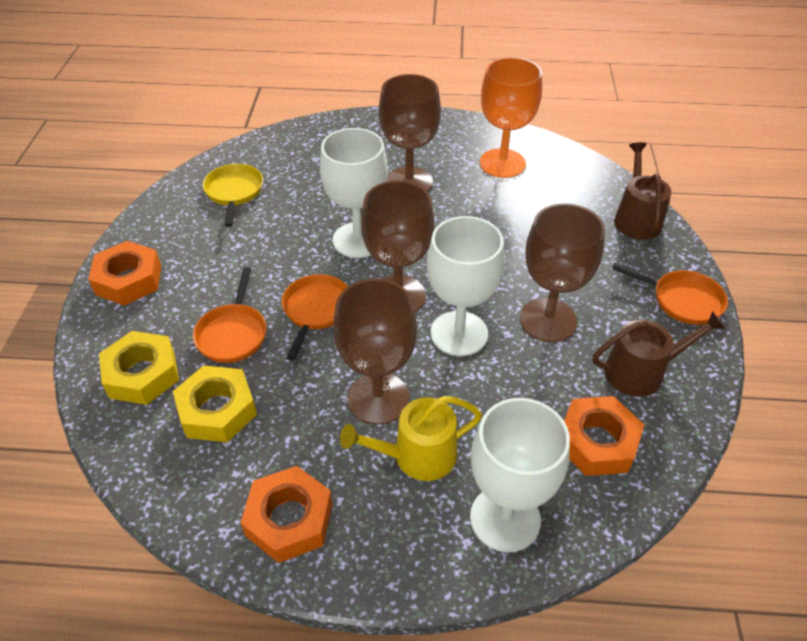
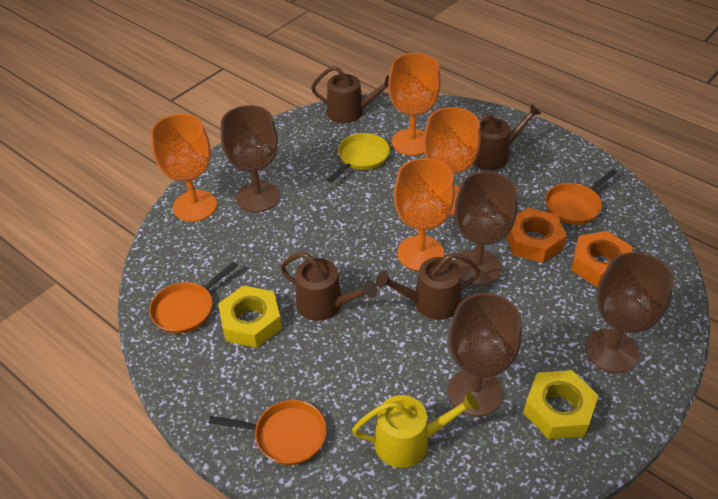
brown watering can: 2 -> 4
orange goblet: 1 -> 4
orange nut: 3 -> 2
white goblet: 3 -> 0

